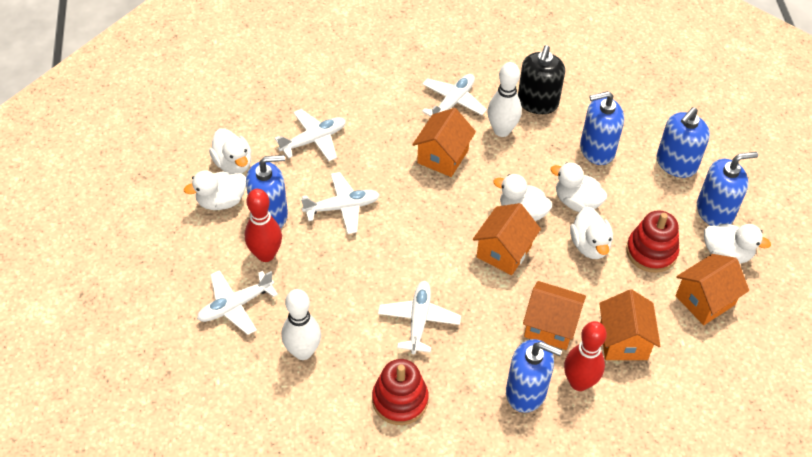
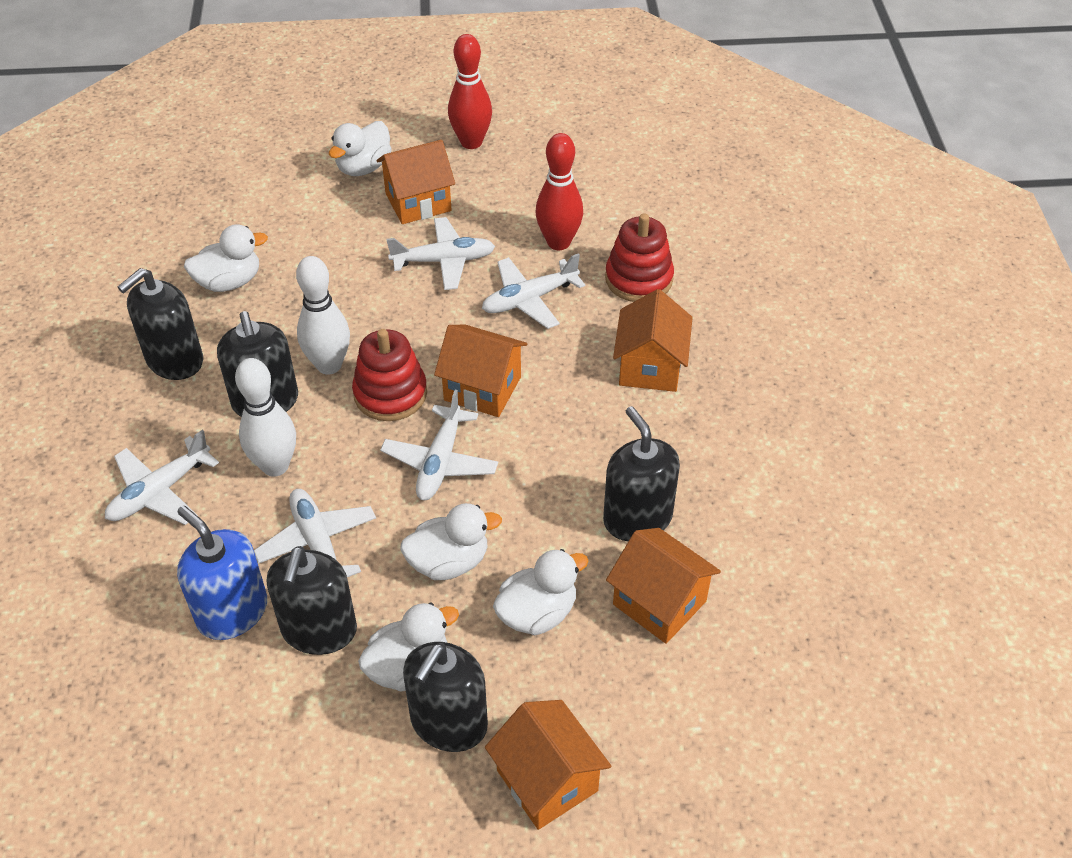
black soap dispenser: 1 -> 5
blue soap dispenser: 5 -> 1
white duck: 6 -> 5

